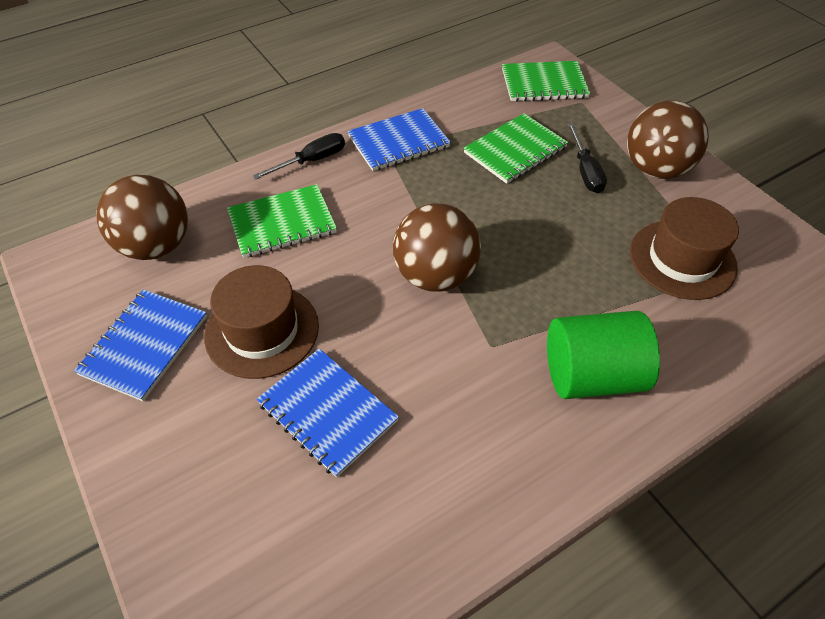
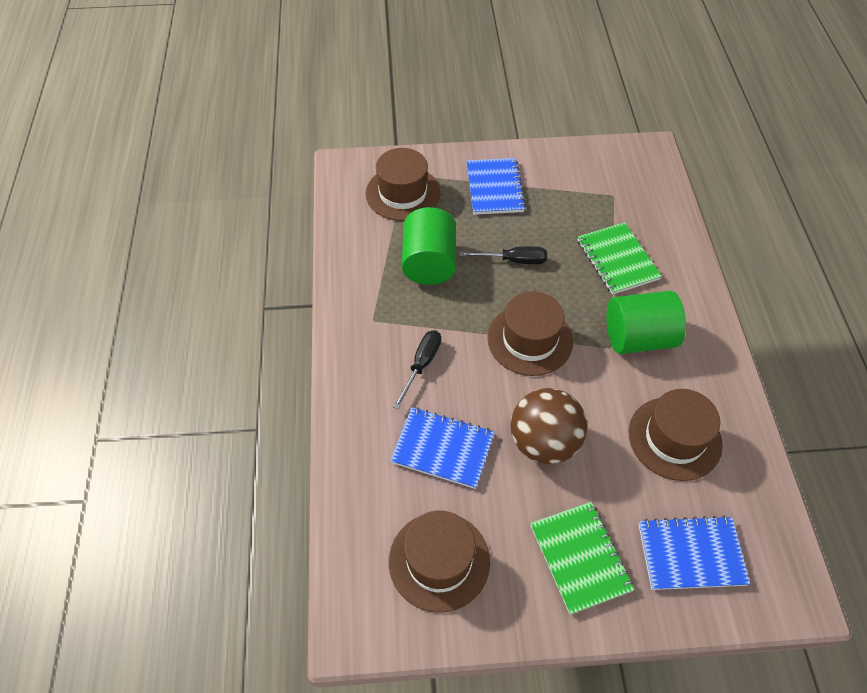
brown ball: 3 -> 1
brown hat: 2 -> 4
green cylinder: 1 -> 2
green notebook: 3 -> 2

